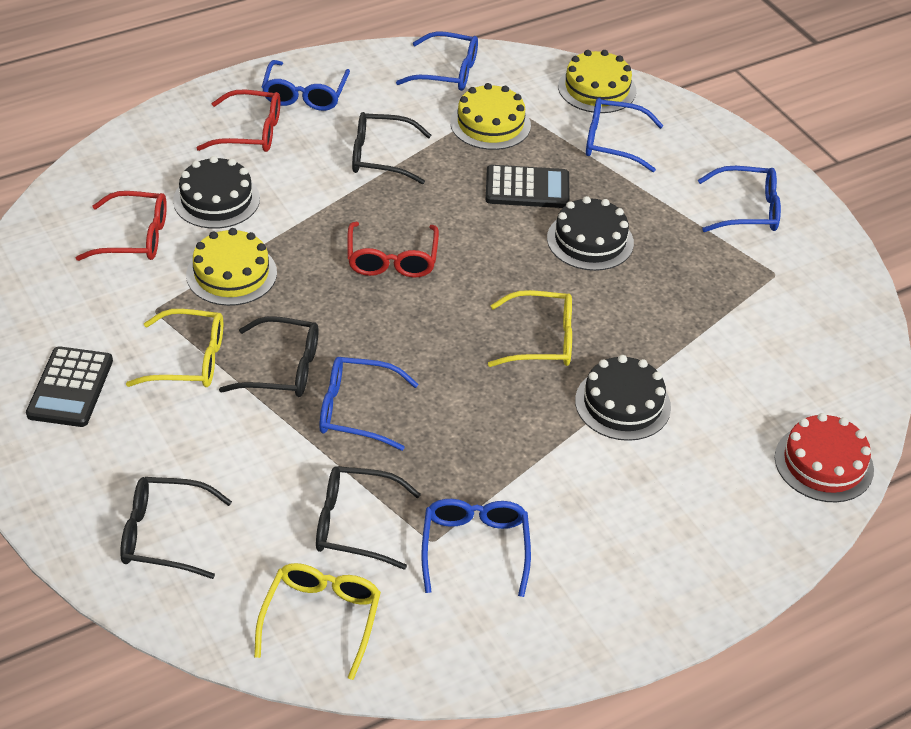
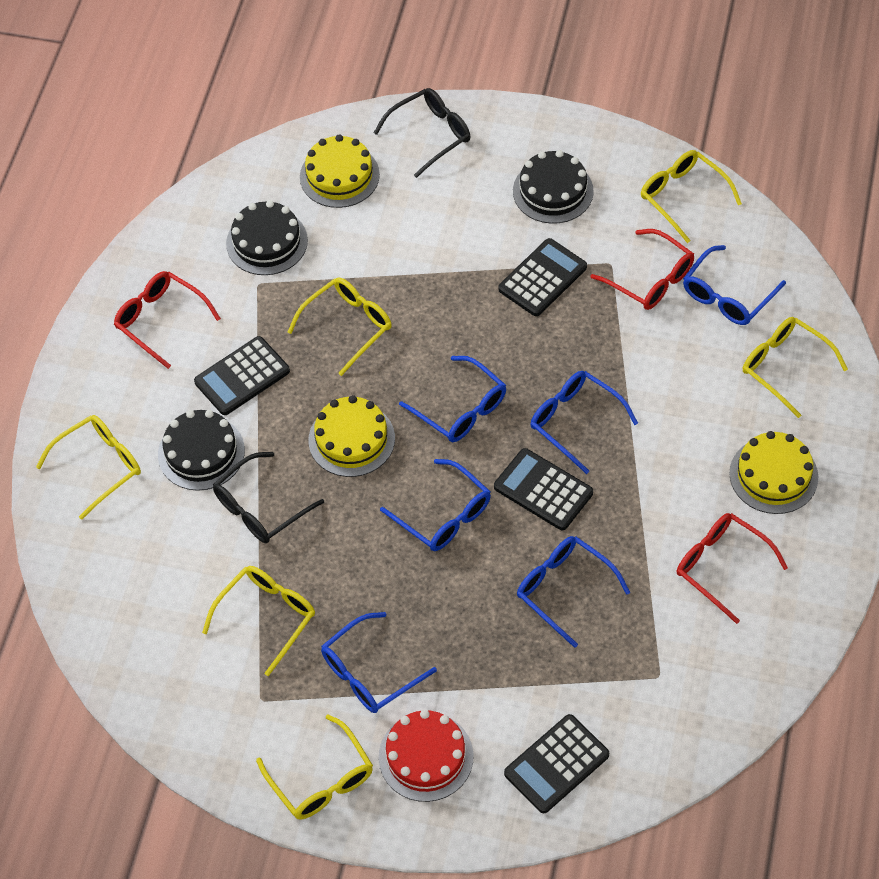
black calculator: 2 -> 4
black glasses: 4 -> 2
yellow glasses: 3 -> 6

